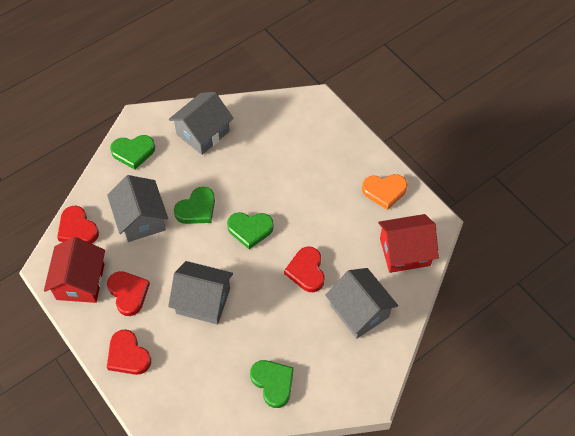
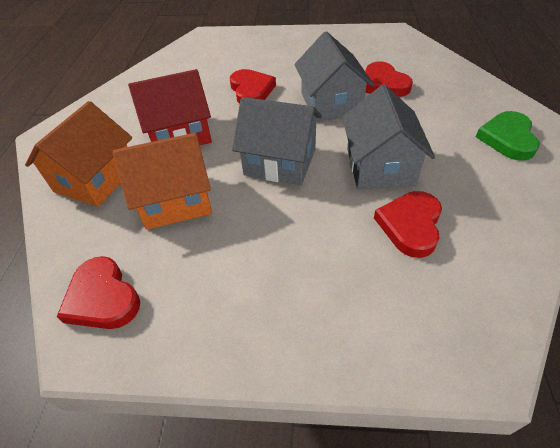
green heart: 4 -> 1
grey house: 4 -> 3
orange heart: 1 -> 0
orange house: 0 -> 2
red house: 2 -> 1

